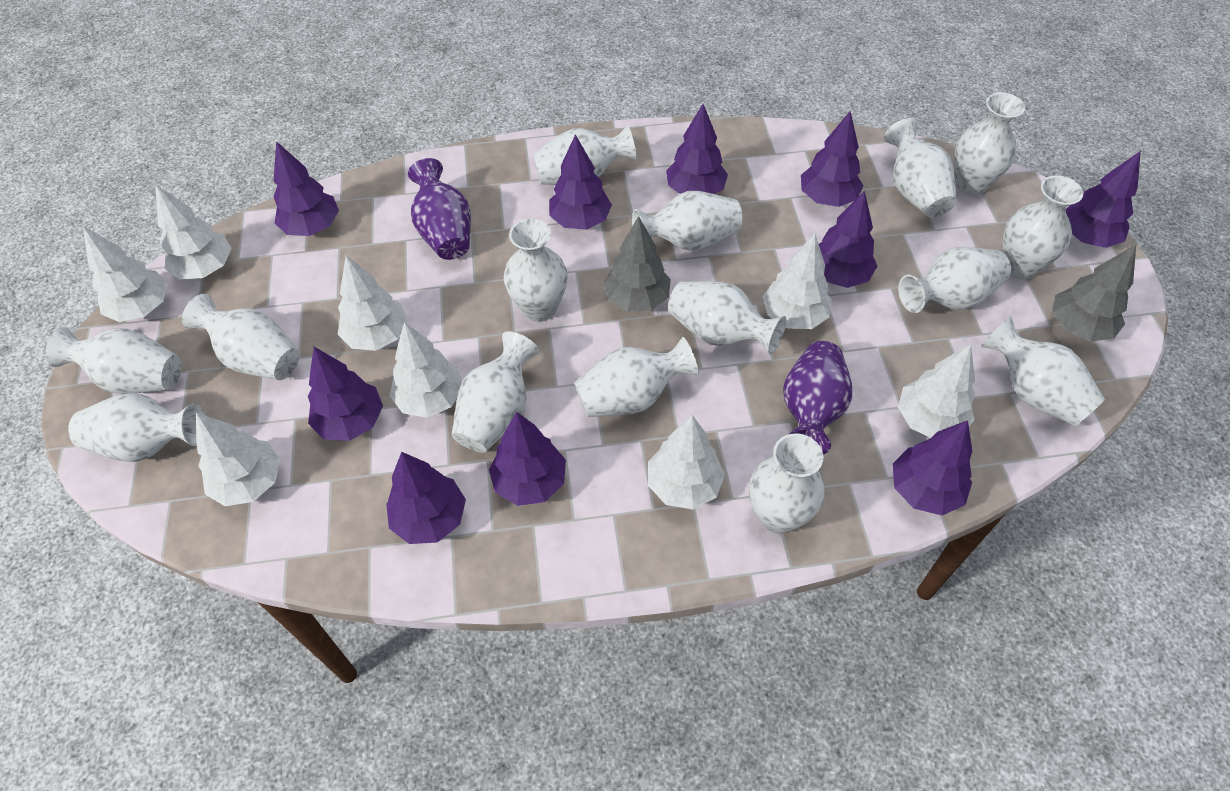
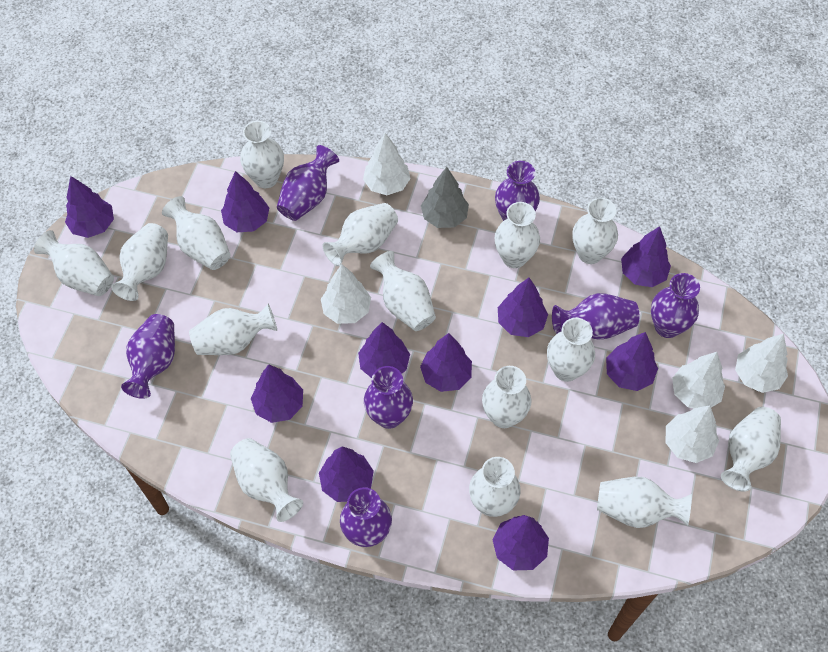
grey tree: 2 -> 1
purple vase: 2 -> 7
white tree: 8 -> 5

